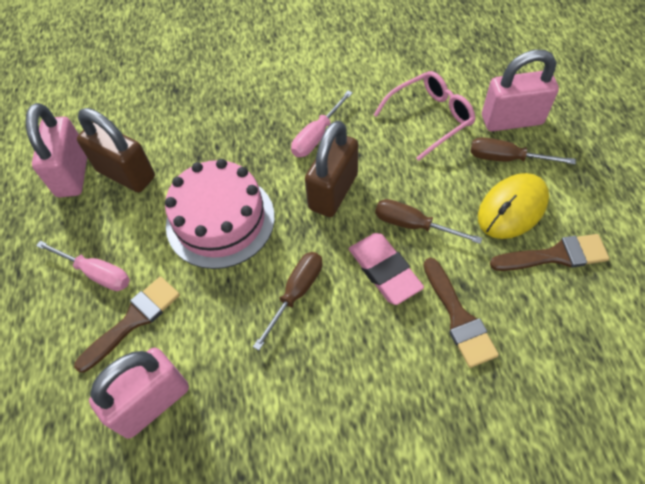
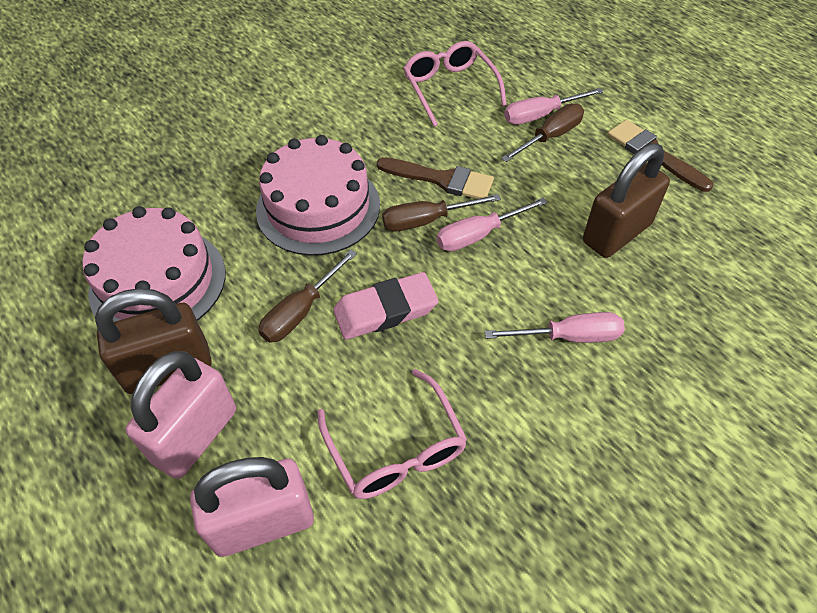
brown brush: 3 -> 2
pink cake: 1 -> 2
pink glasses: 1 -> 2
pink padlock: 3 -> 2
pink screwdriver: 2 -> 3
yellow mouse: 1 -> 0

